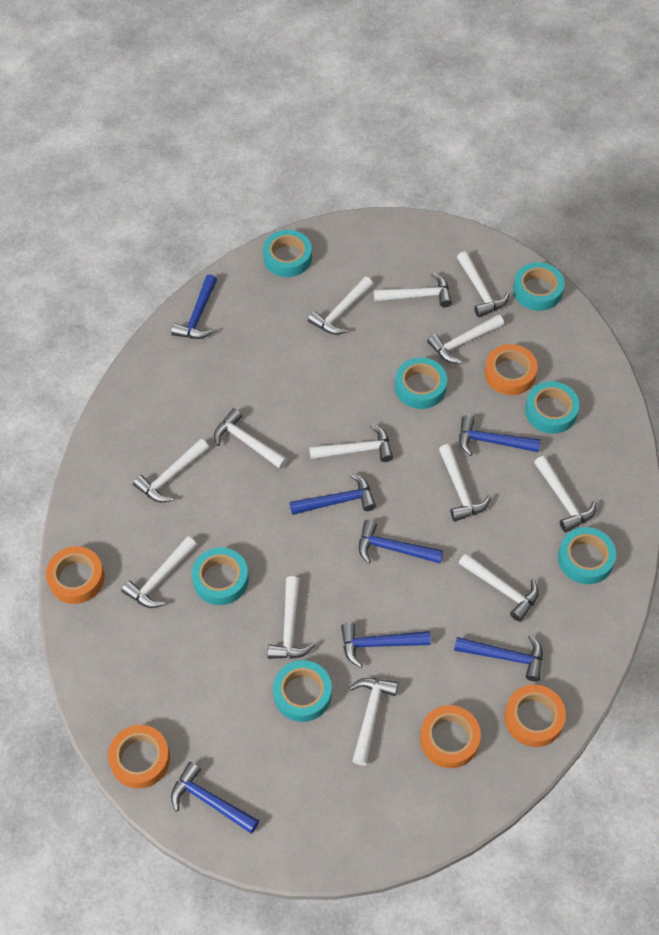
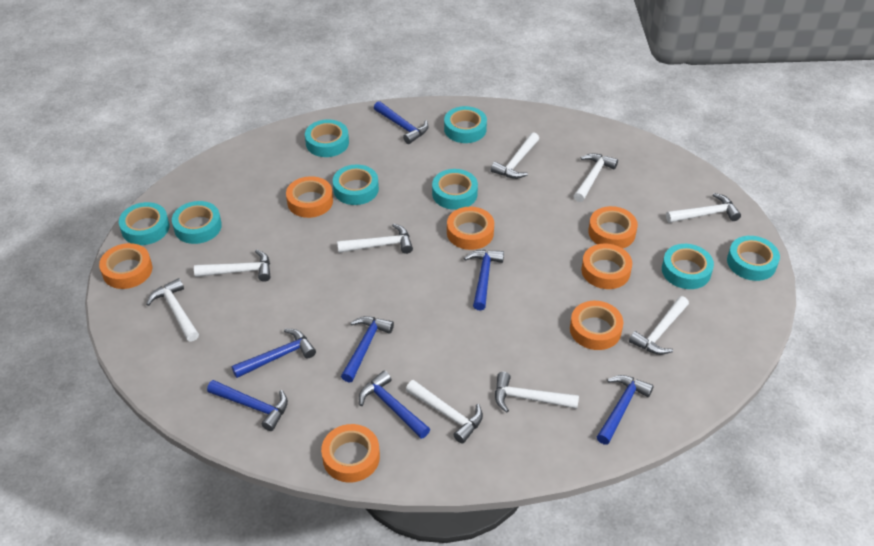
orange tape: 5 -> 7
turquoise tape: 7 -> 8
white hammer: 13 -> 9

